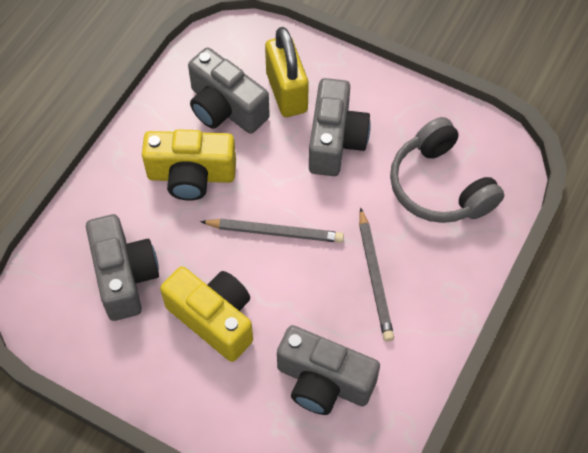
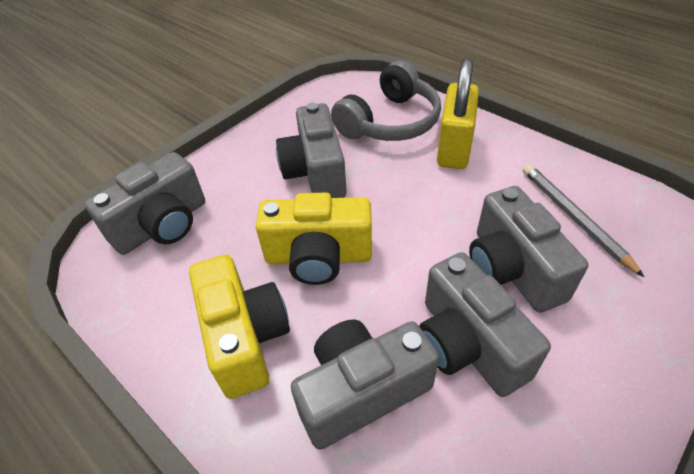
grey camera: 4 -> 5
grey pencil: 2 -> 1

